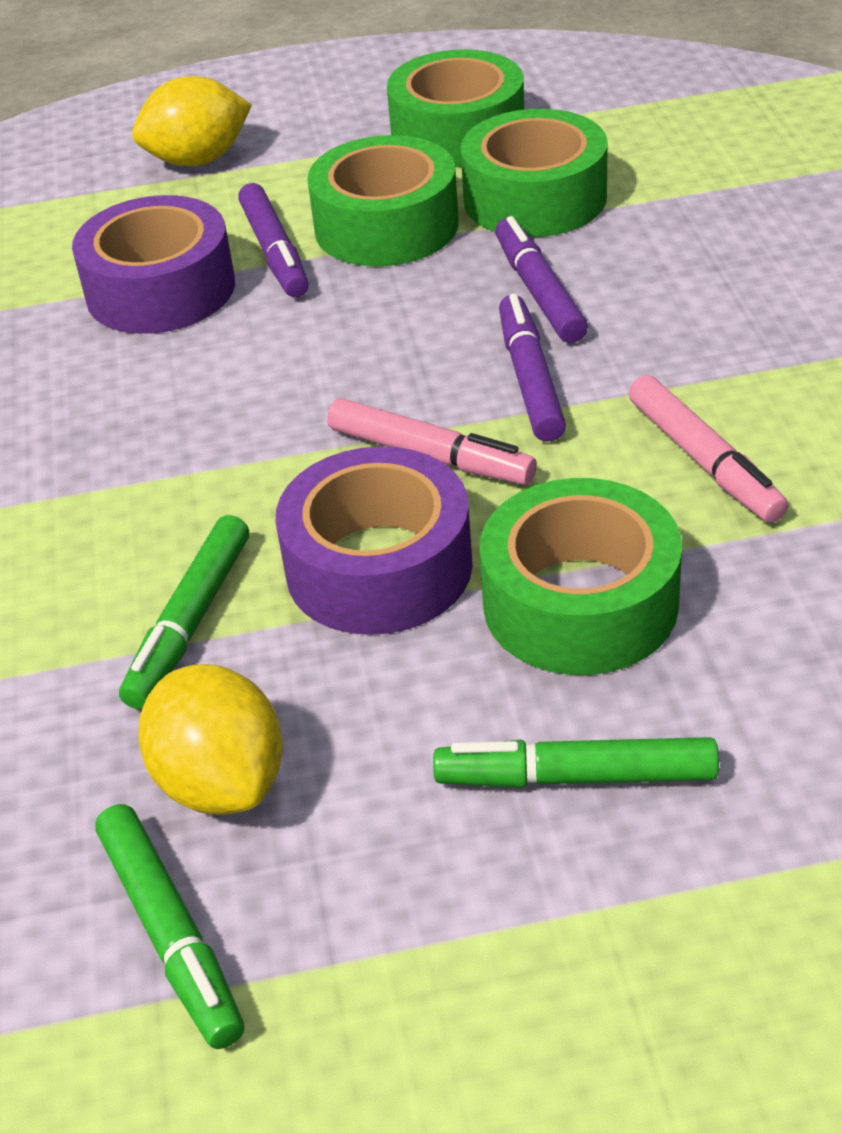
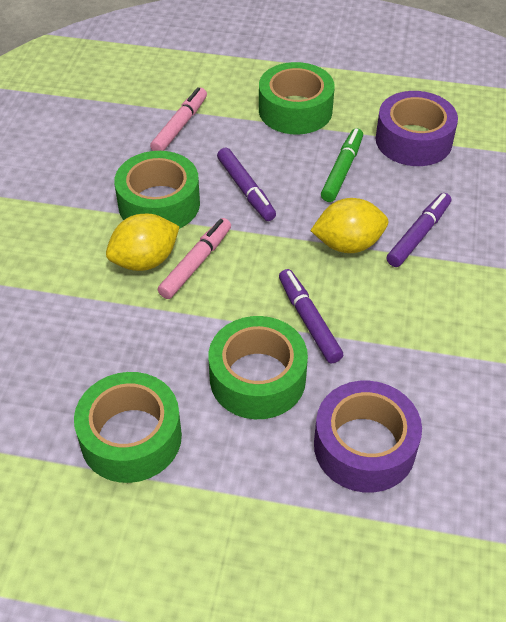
green marker: 3 -> 1

